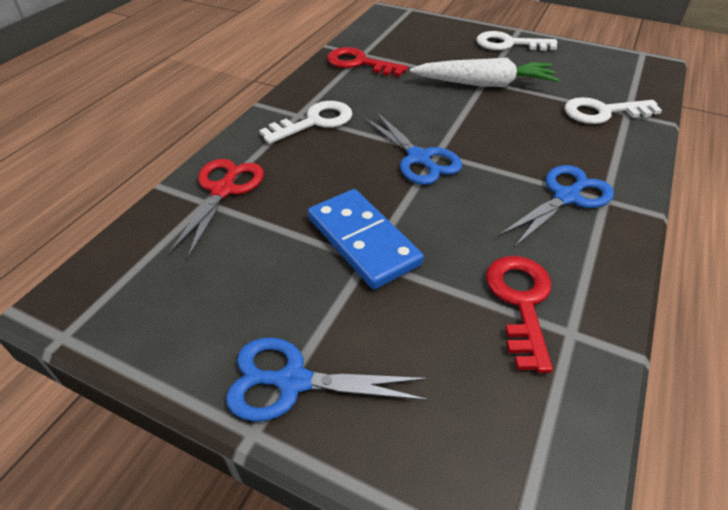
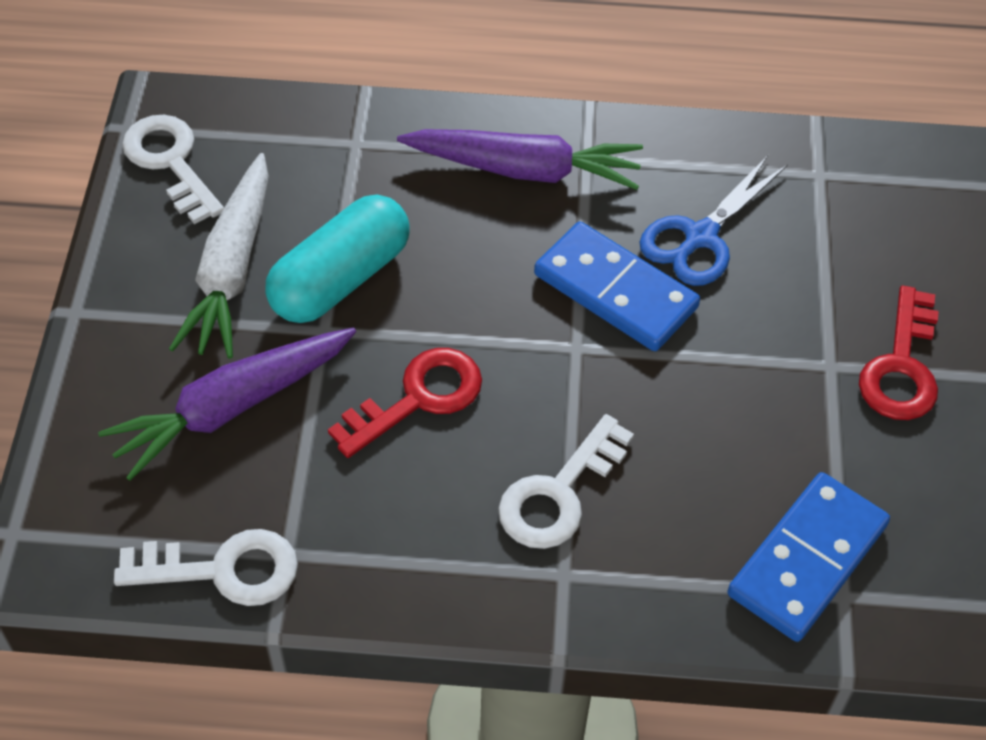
blue domino: 1 -> 2
blue scissors: 3 -> 1
purple carrot: 0 -> 2
red scissors: 1 -> 0
turquoise capsule: 0 -> 1

